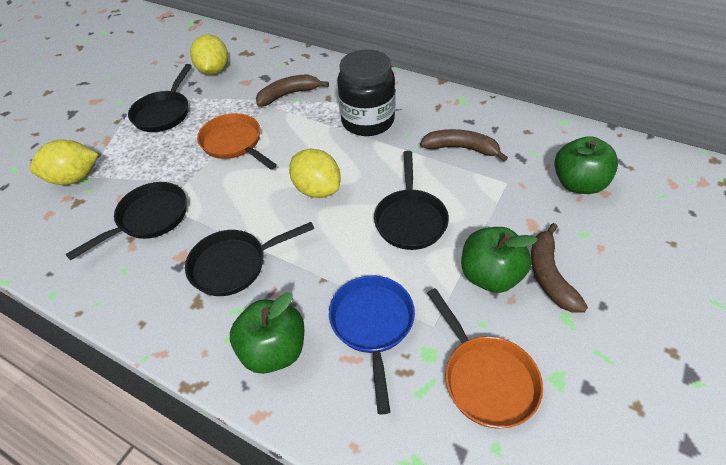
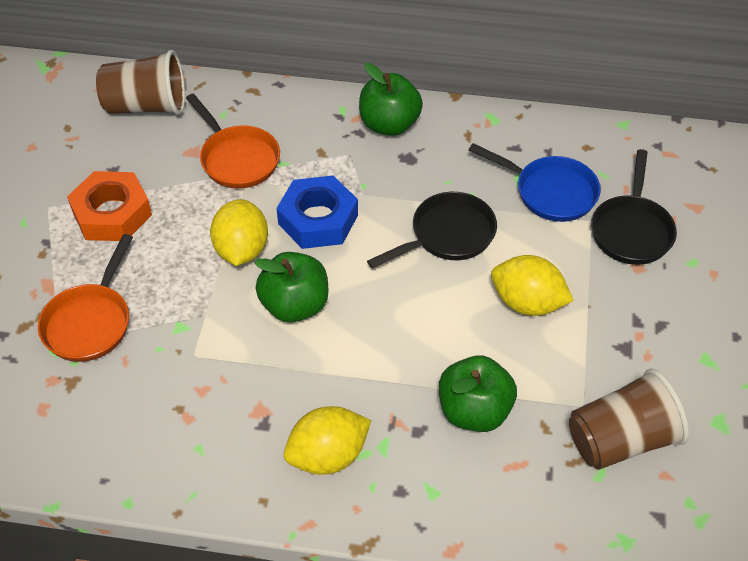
black jar: 1 -> 0
black pan: 4 -> 2
blue nut: 0 -> 1
brown banana: 3 -> 0
brown cup: 0 -> 2
orange nut: 0 -> 1

